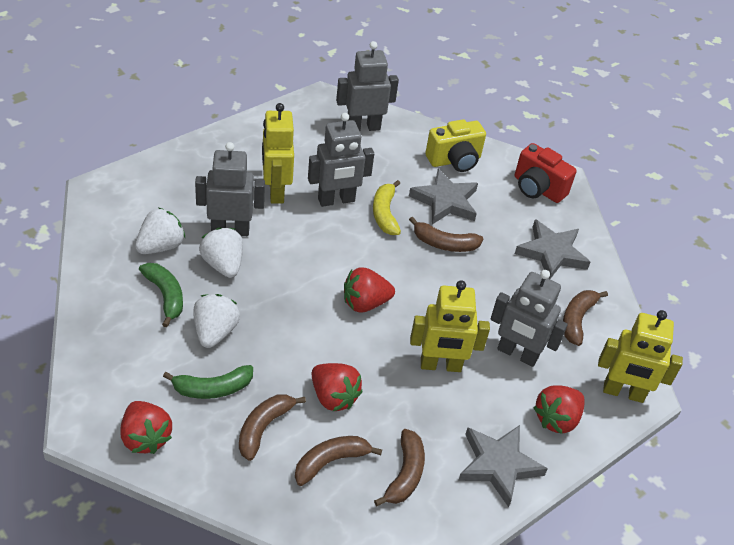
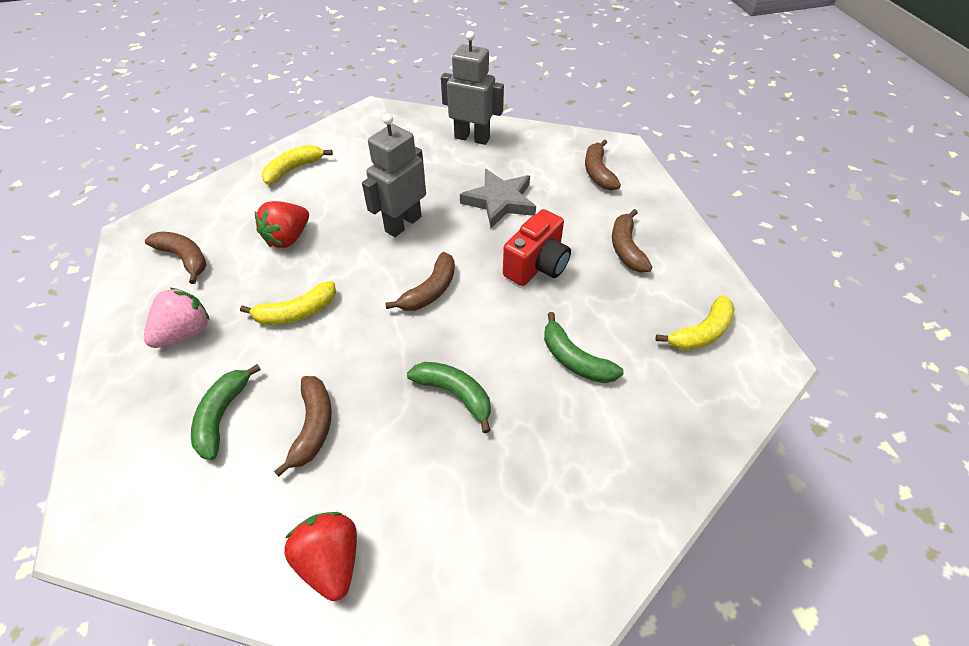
green banana: 2 -> 3
grey robot: 4 -> 2
grey star: 3 -> 1
pink strawberry: 0 -> 1
red strawberry: 4 -> 2
white strawberry: 3 -> 0
yellow banana: 1 -> 3
yellow camera: 1 -> 0
yellow robot: 3 -> 0

